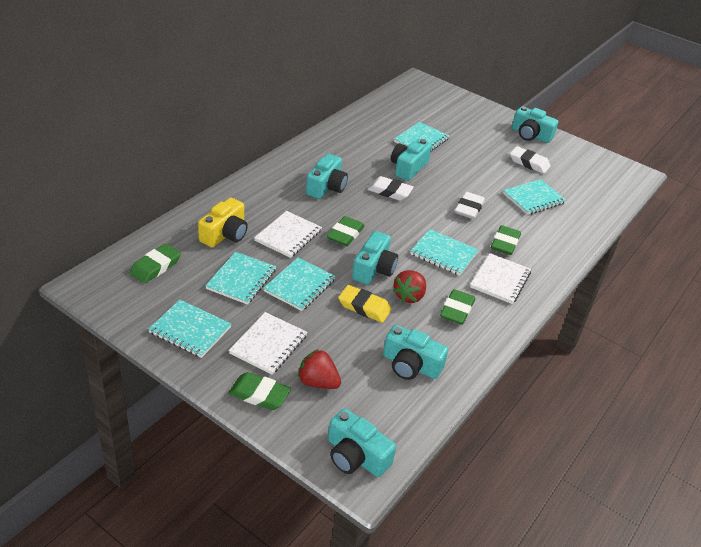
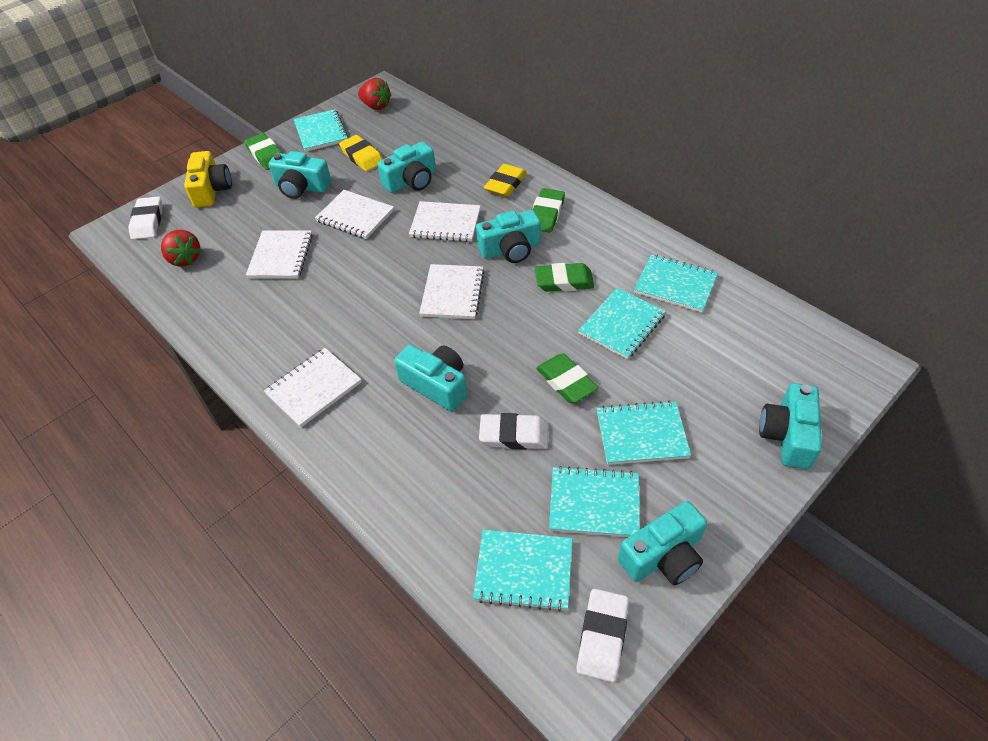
green eraser: 5 -> 4
white notebook: 3 -> 5
yellow eraser: 1 -> 2

